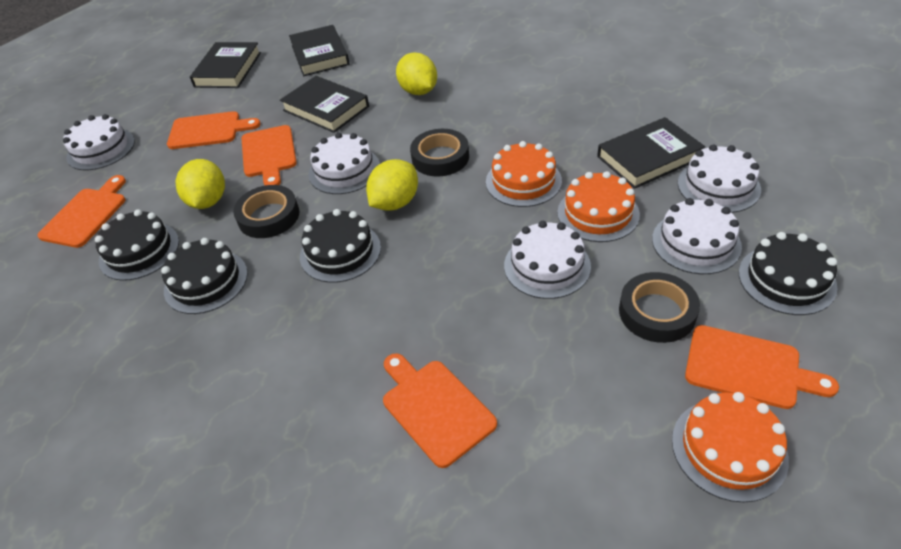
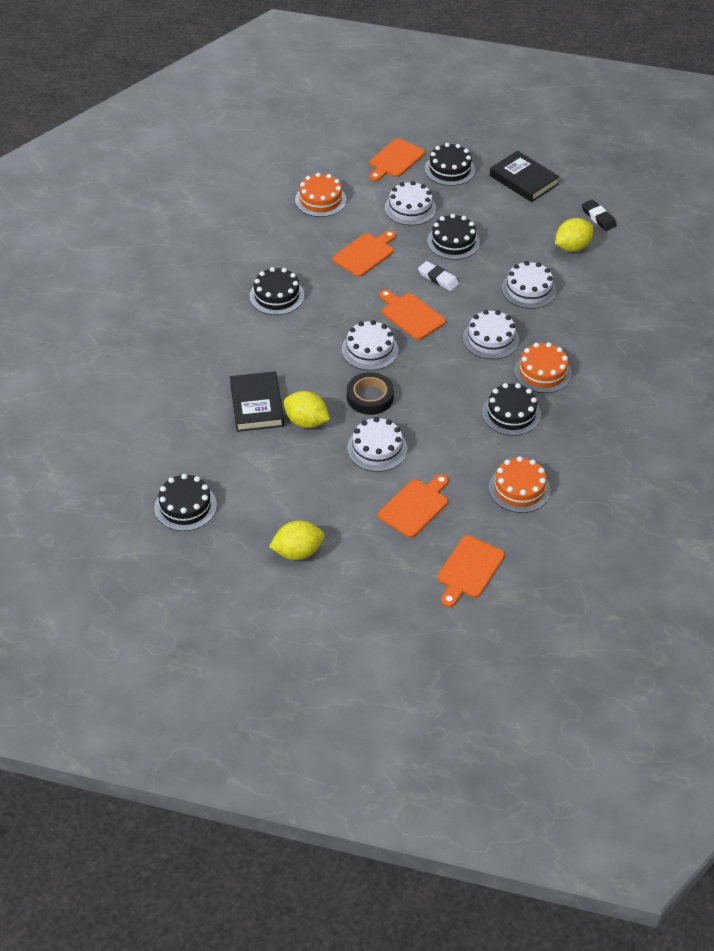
black book: 4 -> 2
black cake: 4 -> 5
black eraser: 0 -> 1
black tape: 3 -> 1
white eraser: 0 -> 1

